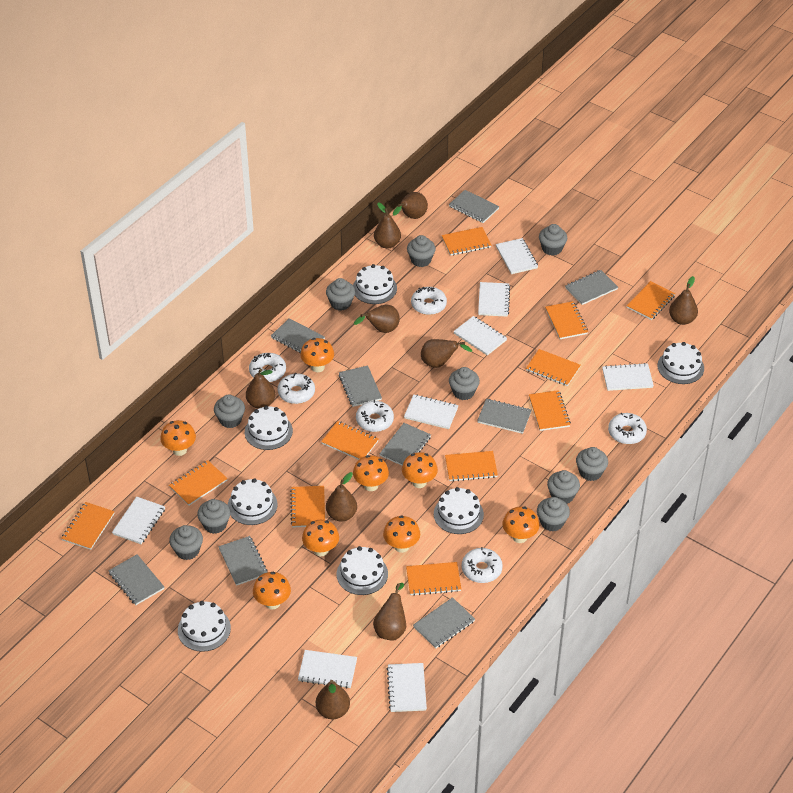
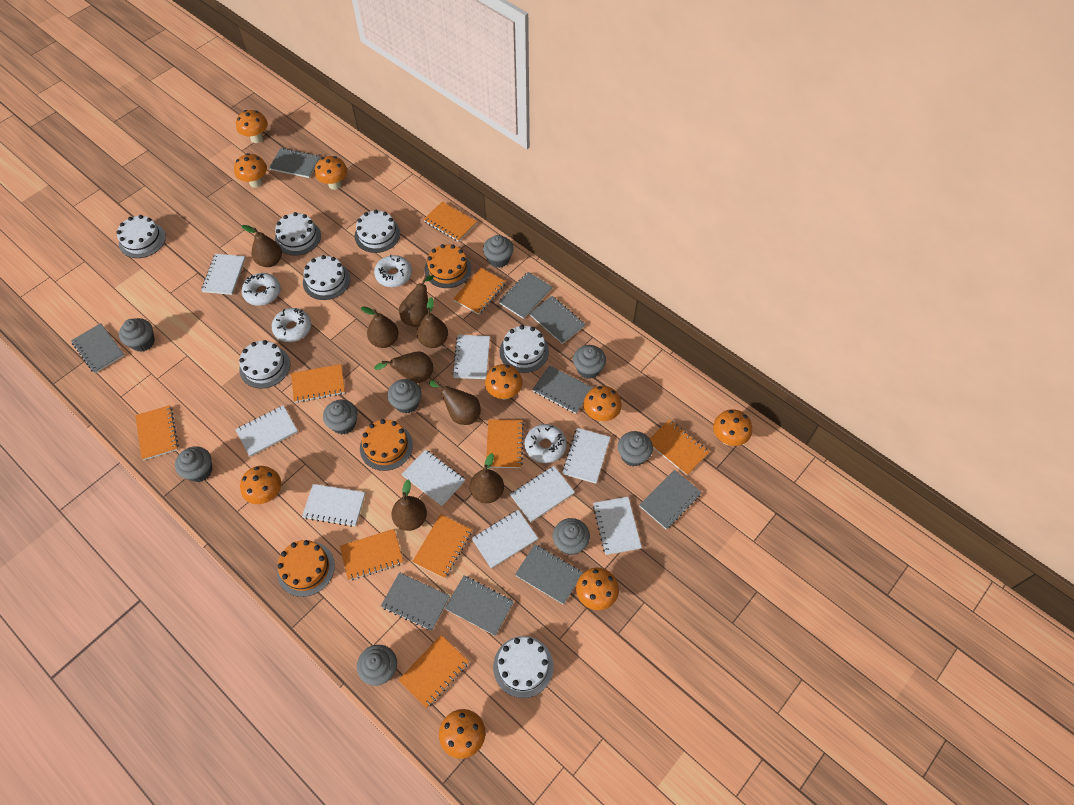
brown pear: 9 -> 8
grey cupcake: 10 -> 9
orange cake: 0 -> 3
orange mushroom: 8 -> 9
orange notebook: 11 -> 9
white donut: 6 -> 4
white notebook: 8 -> 9

